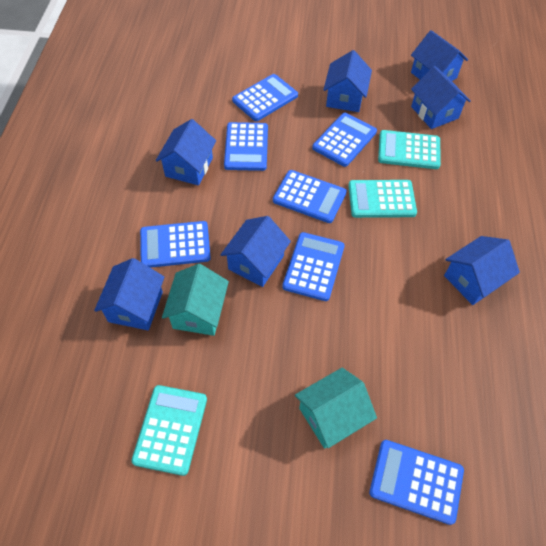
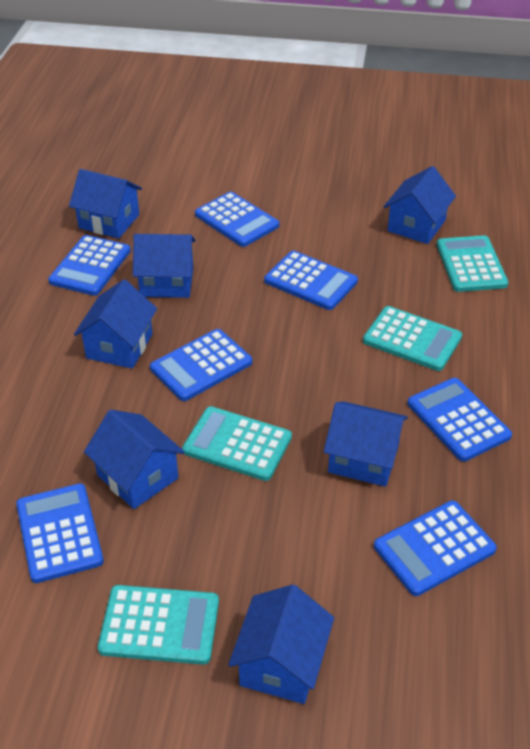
turquoise calculator: 3 -> 4
turquoise house: 2 -> 0

